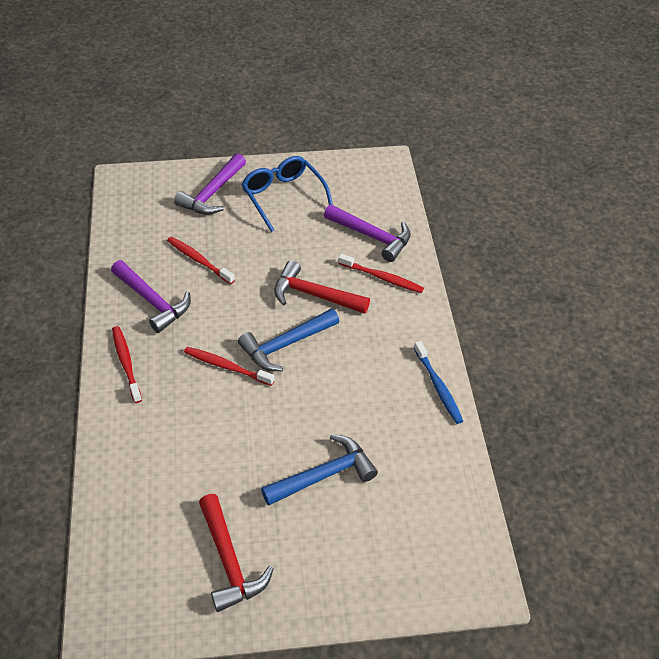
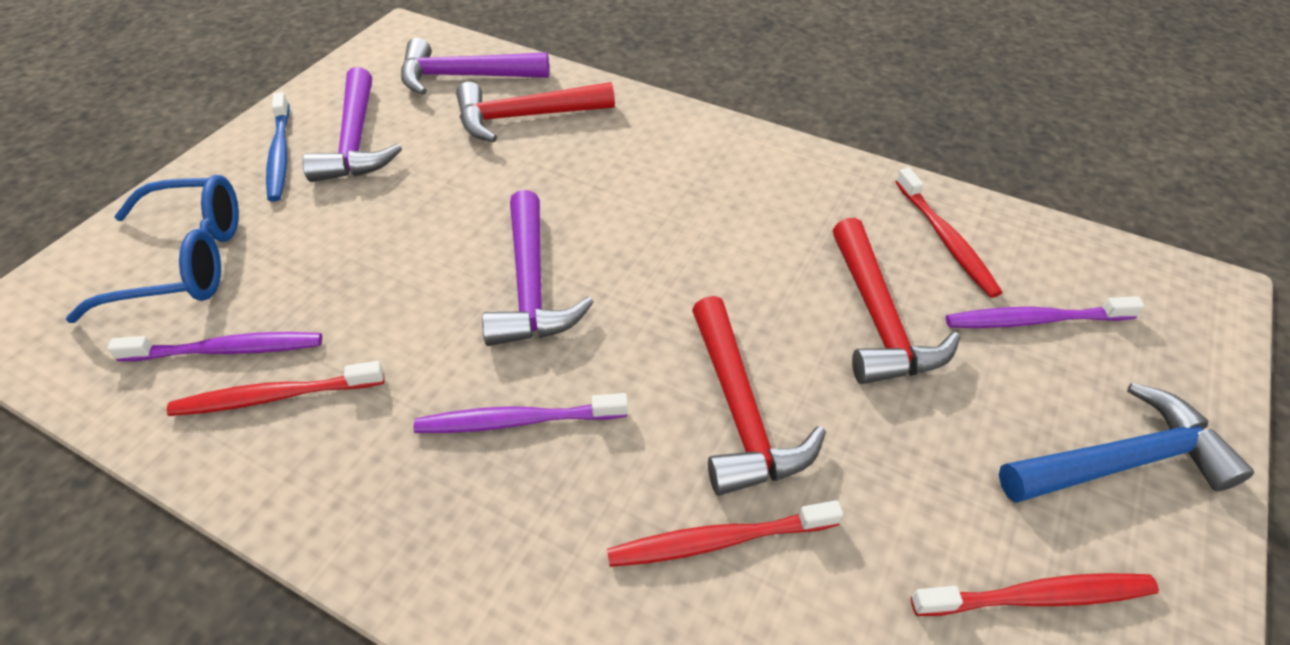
blue hammer: 2 -> 1
purple toothbrush: 0 -> 3
red hammer: 2 -> 3

